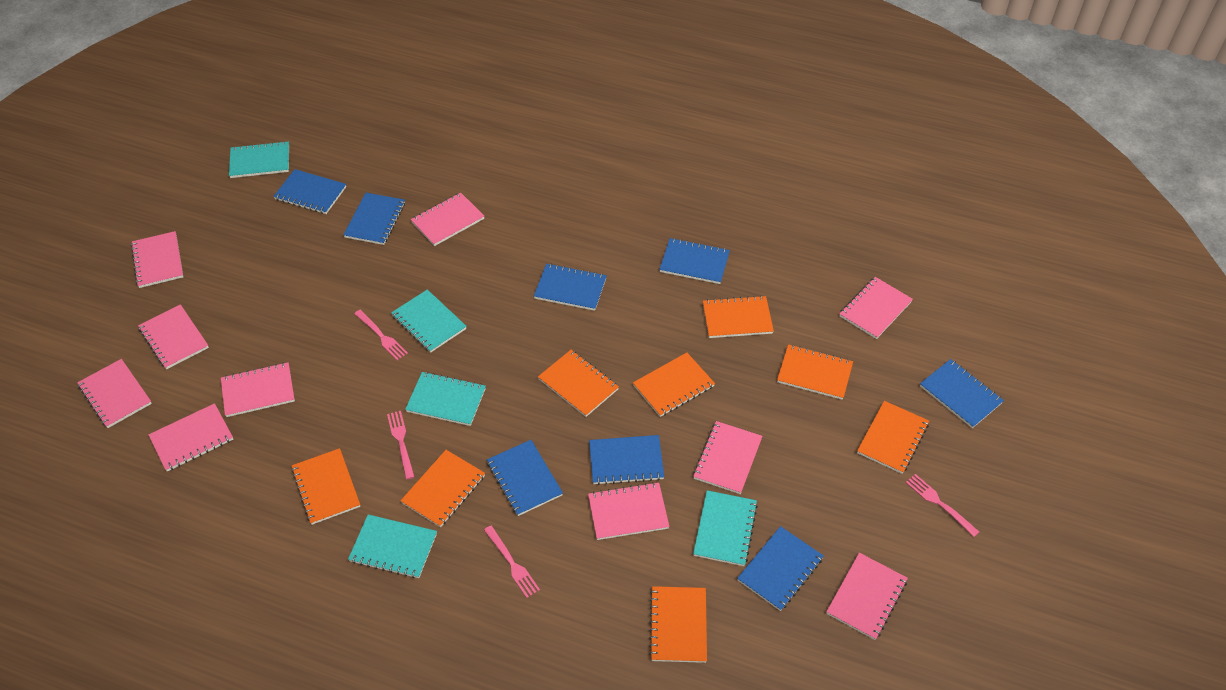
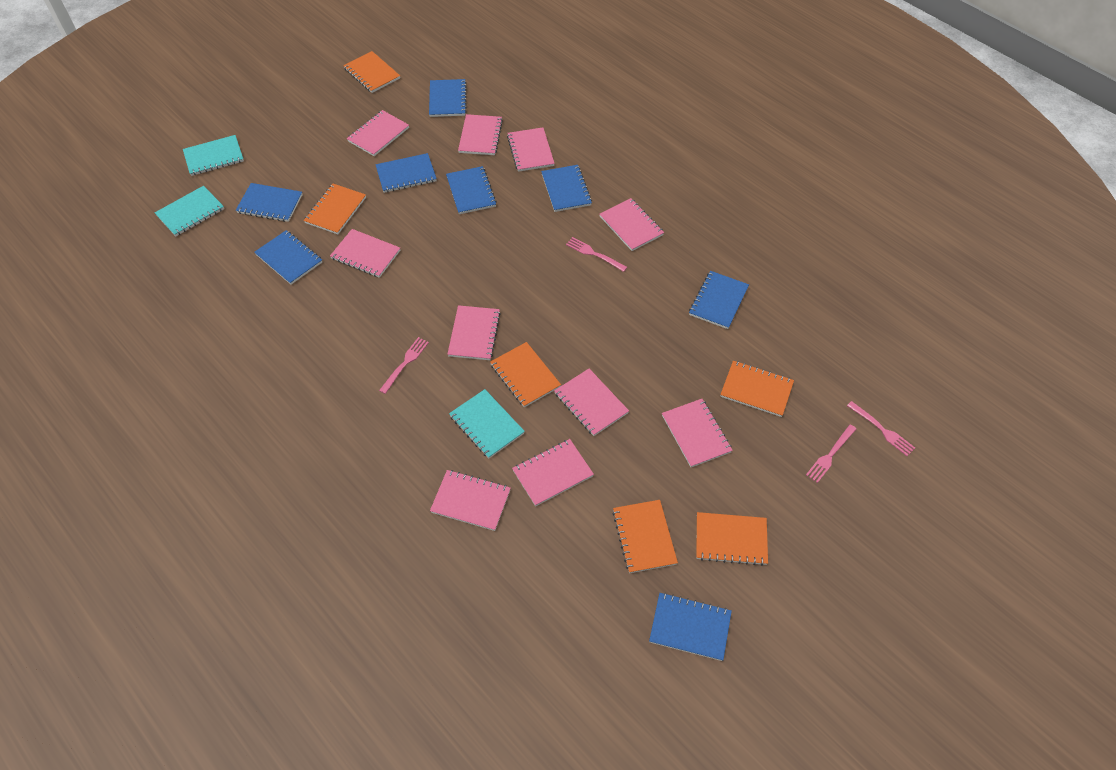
orange notebook: 8 -> 6
turquoise notebook: 5 -> 3

